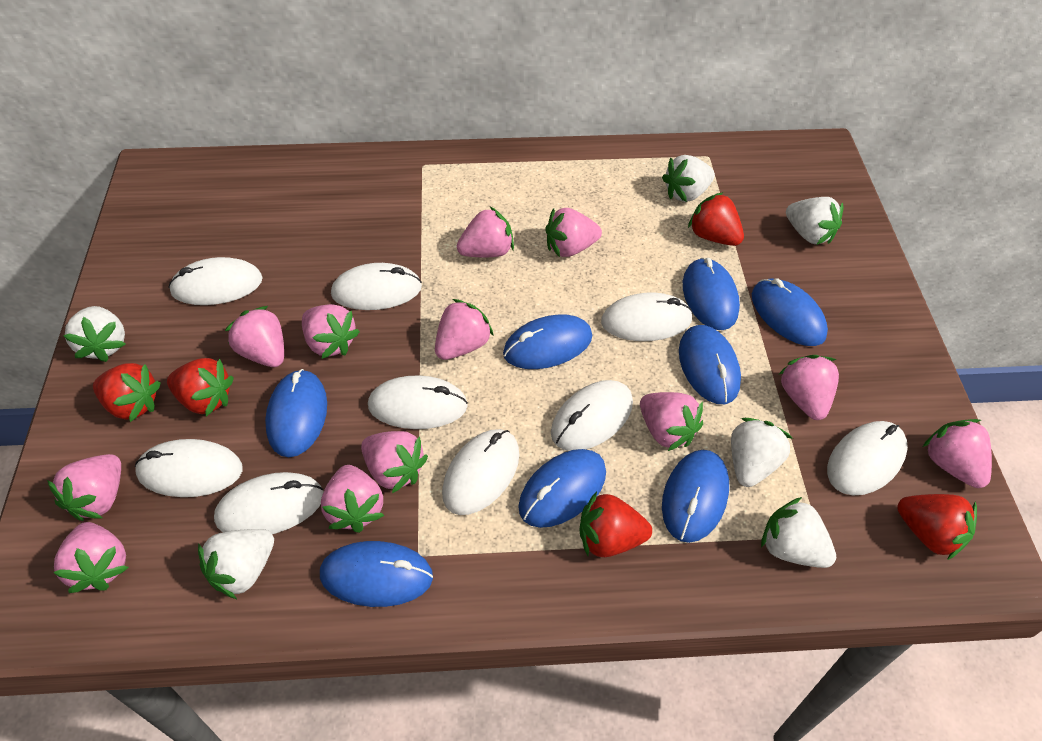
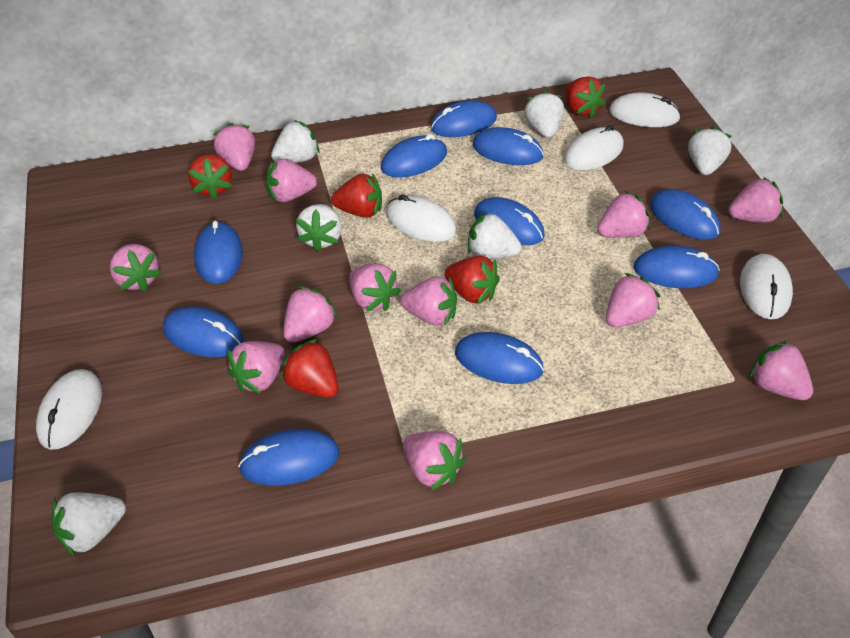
blue mouse: 8 -> 10
white mouse: 9 -> 5

